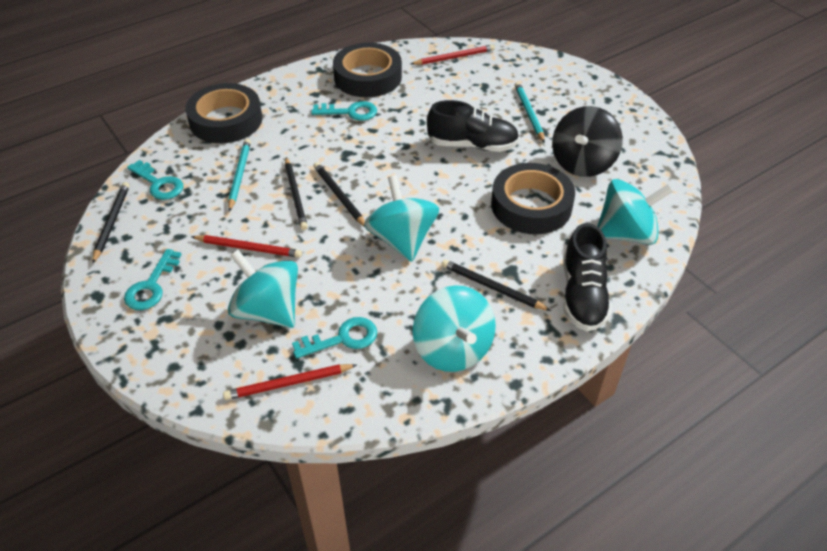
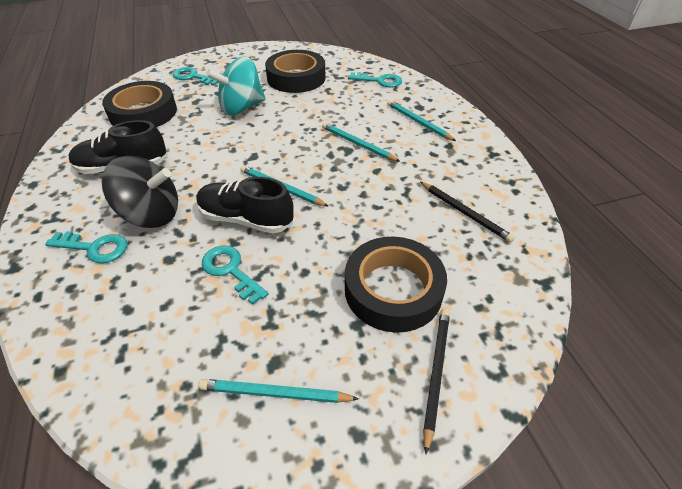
black pencil: 4 -> 2
red pencil: 3 -> 0
turquoise pencil: 2 -> 4
turquoise spinning top: 4 -> 1

